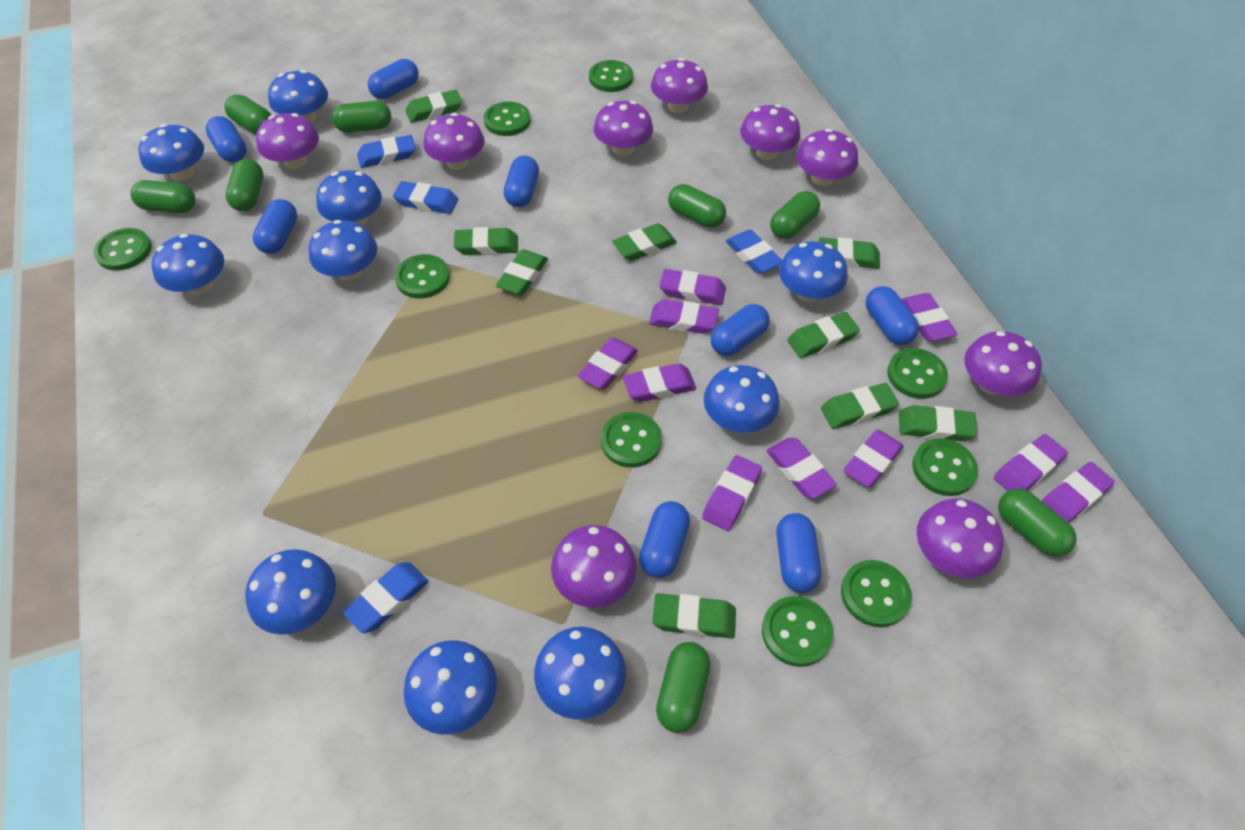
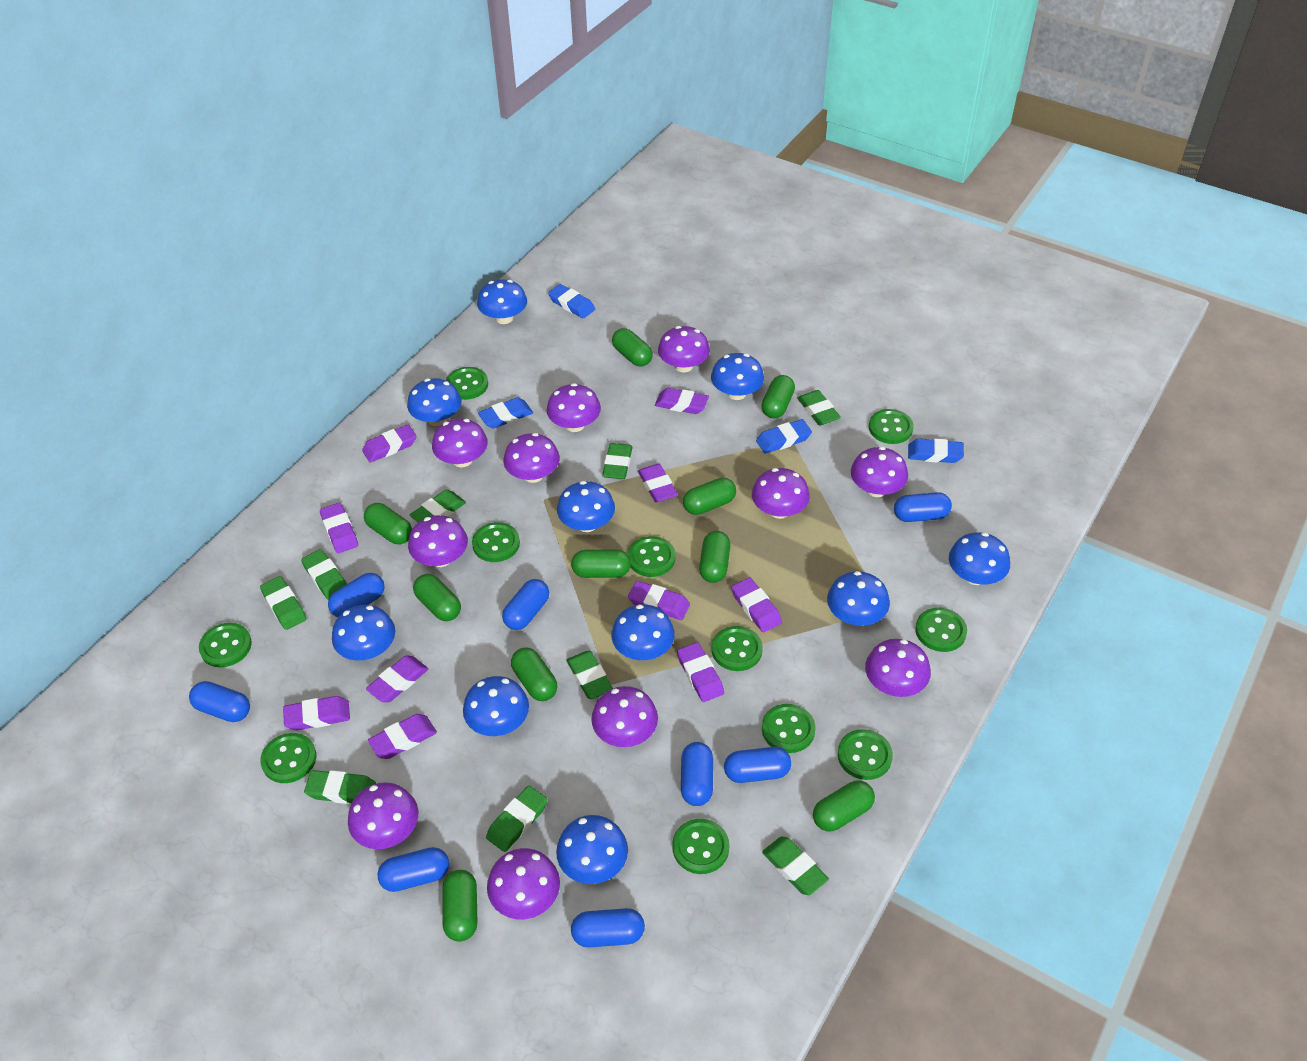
green button: 9 -> 11
green capsule: 8 -> 10
purple mushroom: 9 -> 11

